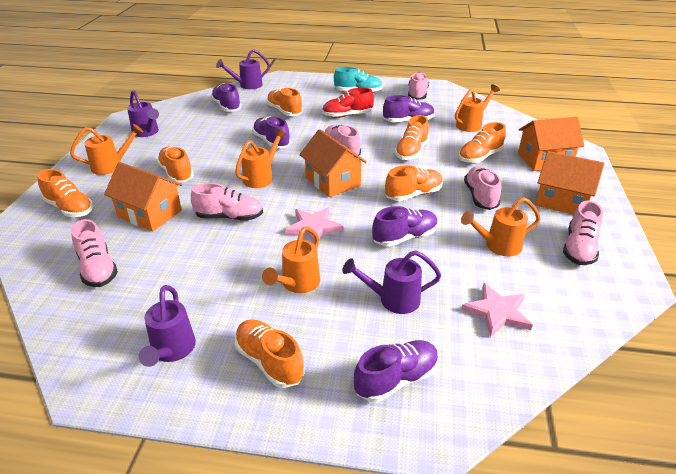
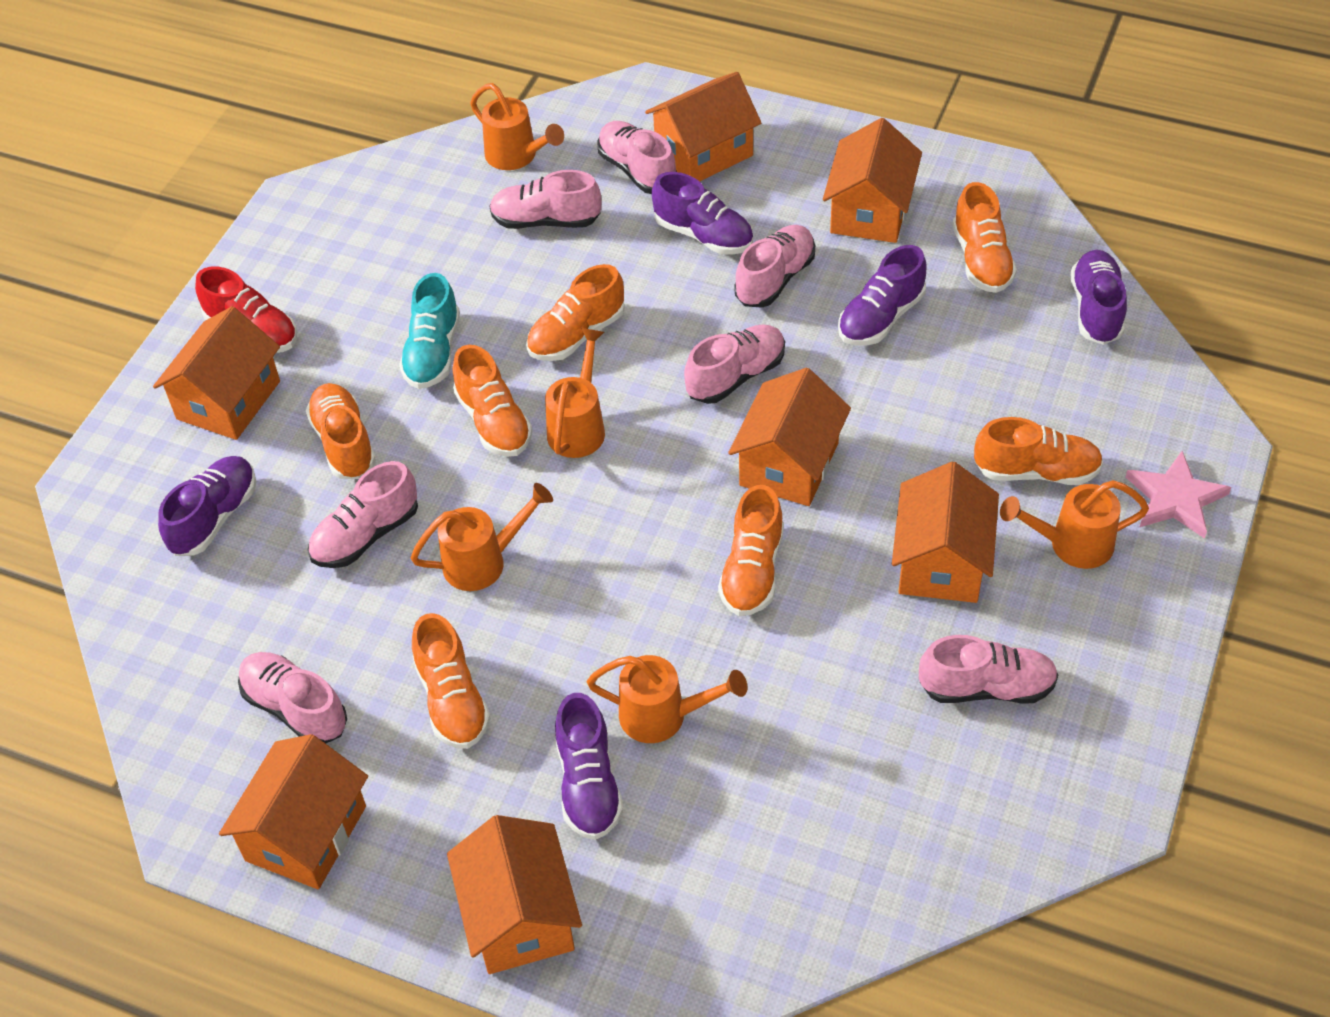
orange house: 4 -> 7
pink shoe: 6 -> 7
pink star: 2 -> 1
purple watering can: 4 -> 0

